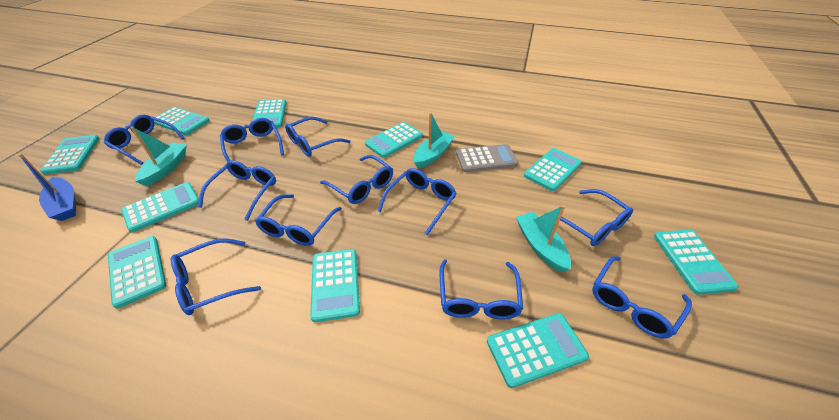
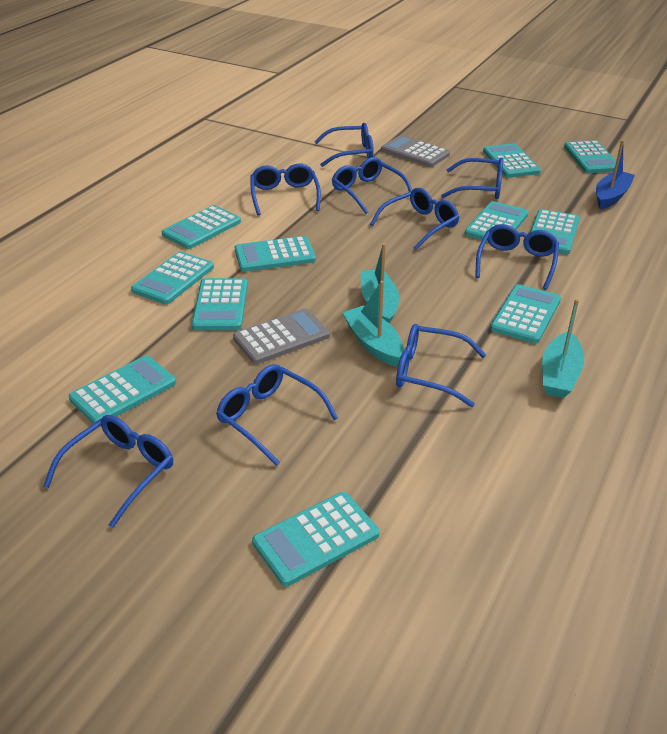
blue glasses: 11 -> 9
grey calculator: 1 -> 2
turquoise calculator: 10 -> 11

